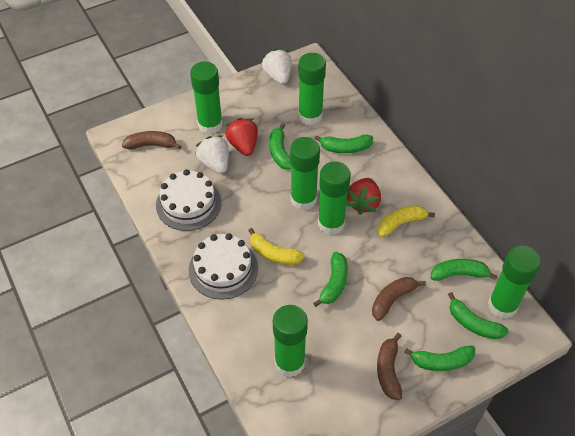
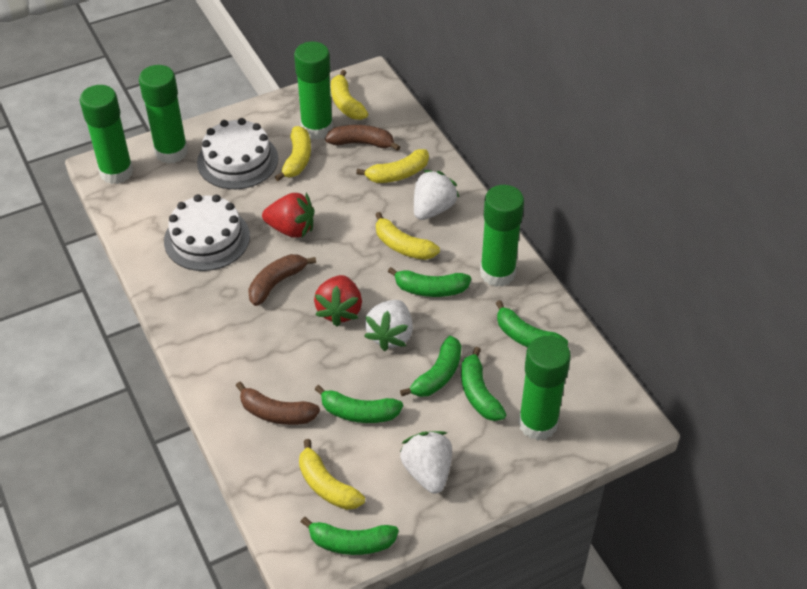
green glue stick: 6 -> 5
white strawberry: 2 -> 3
yellow banana: 2 -> 5

